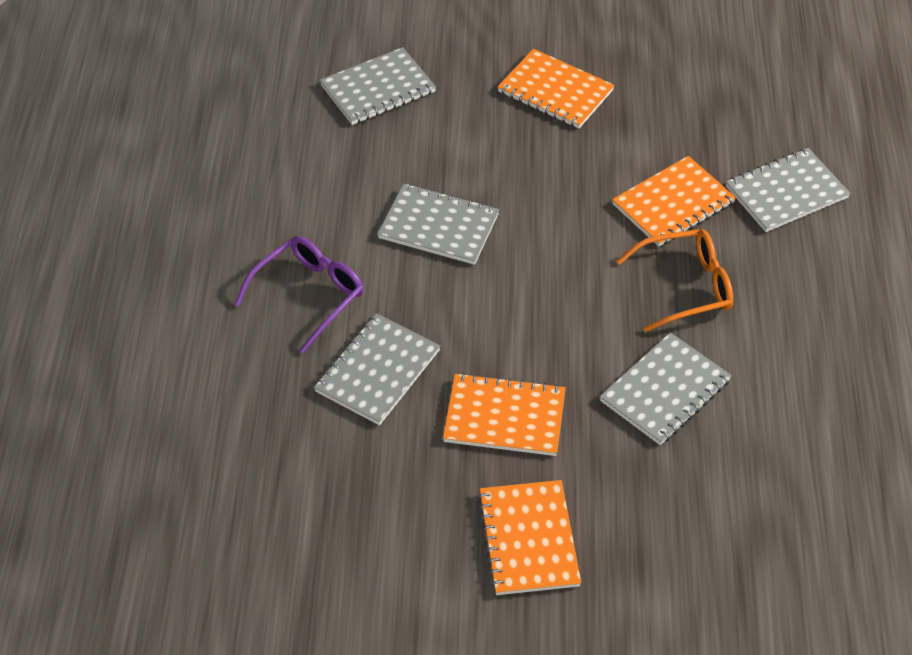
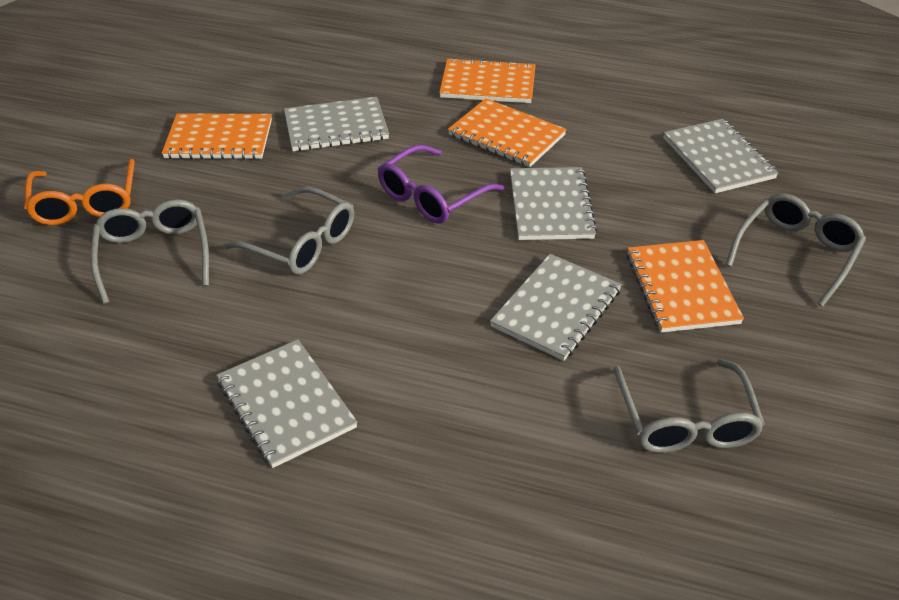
grey glasses: 0 -> 4

